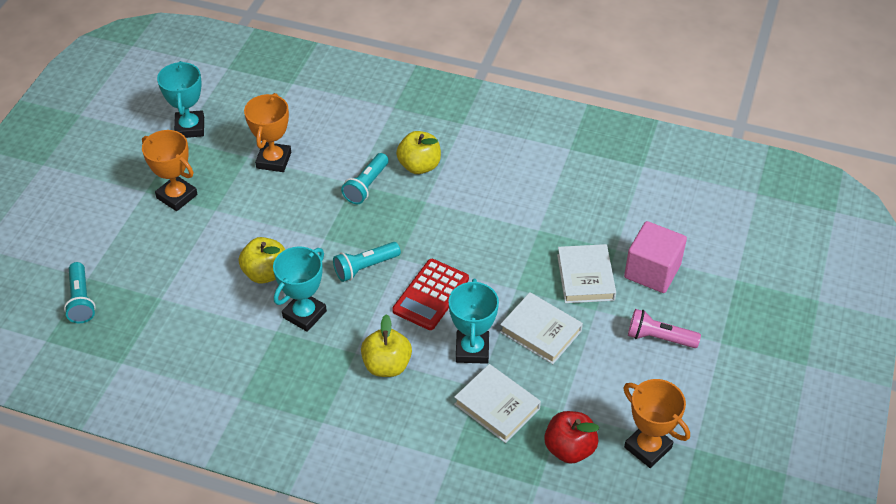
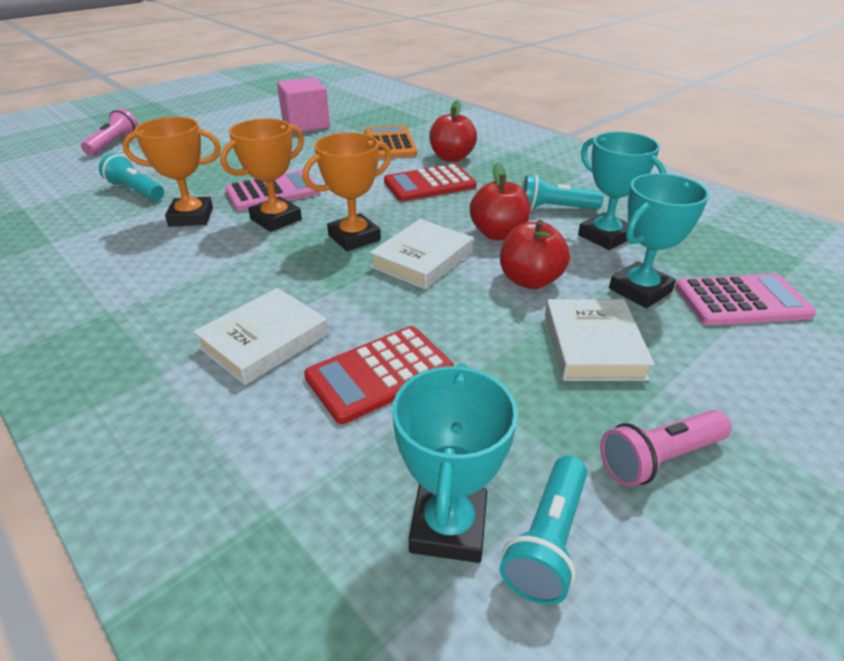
orange calculator: 0 -> 1
pink calculator: 0 -> 2
pink flashlight: 1 -> 2
red apple: 1 -> 3
red calculator: 1 -> 2
yellow apple: 3 -> 0

